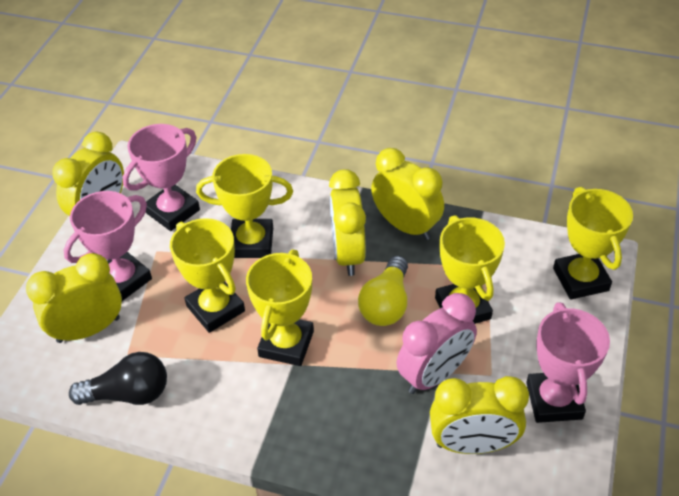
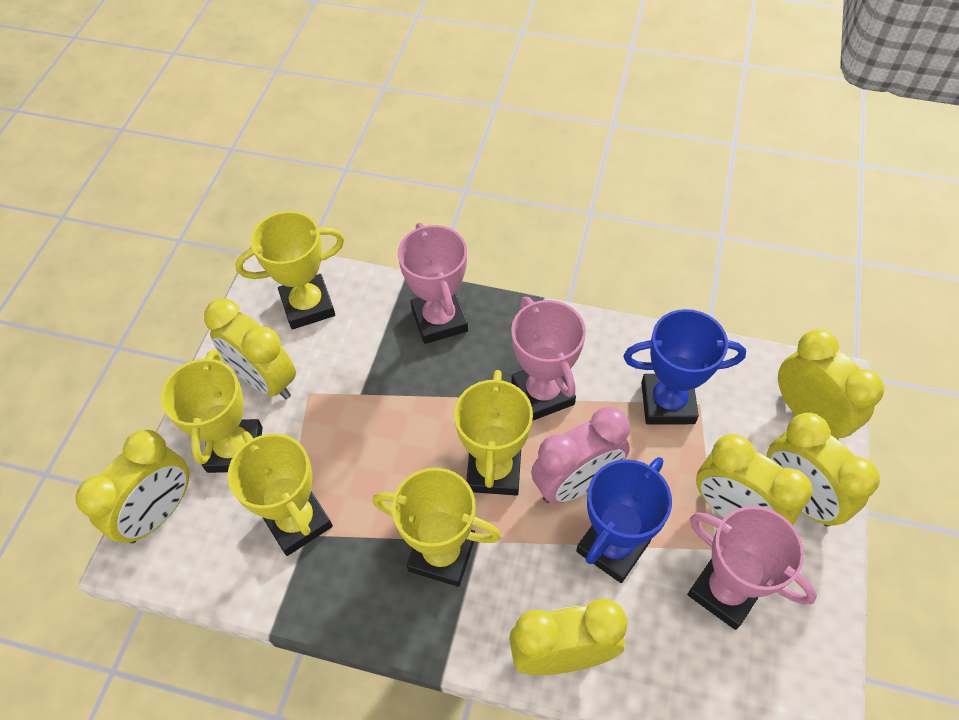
black light bulb: 1 -> 0
blue trophy: 0 -> 2
yellow clock: 5 -> 6
yellow light bulb: 1 -> 0

